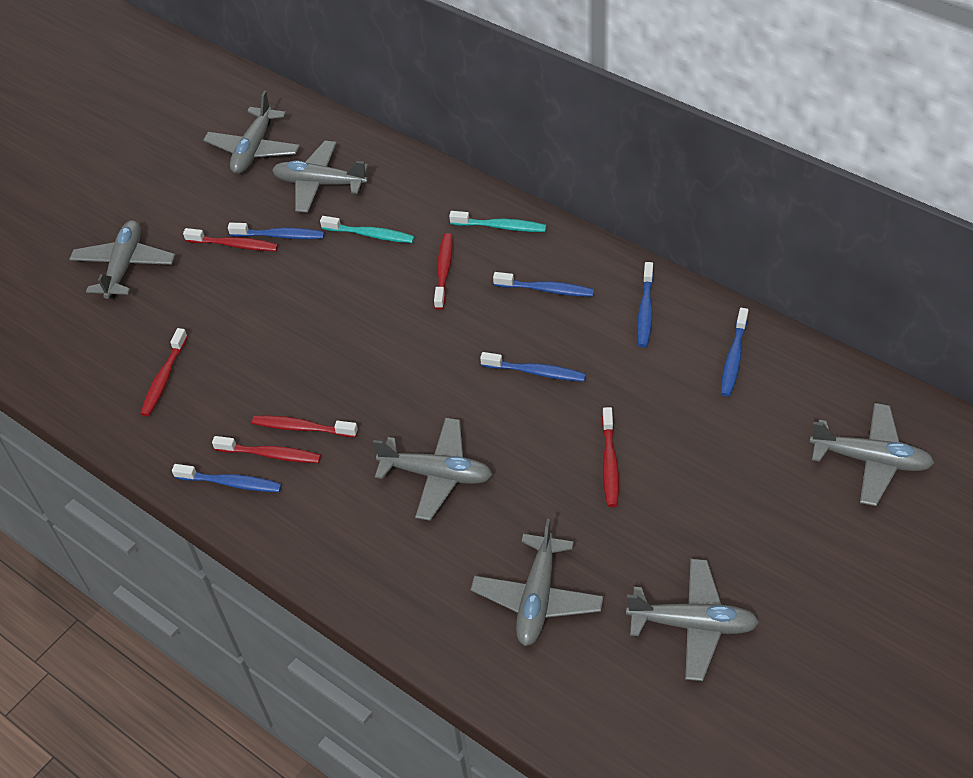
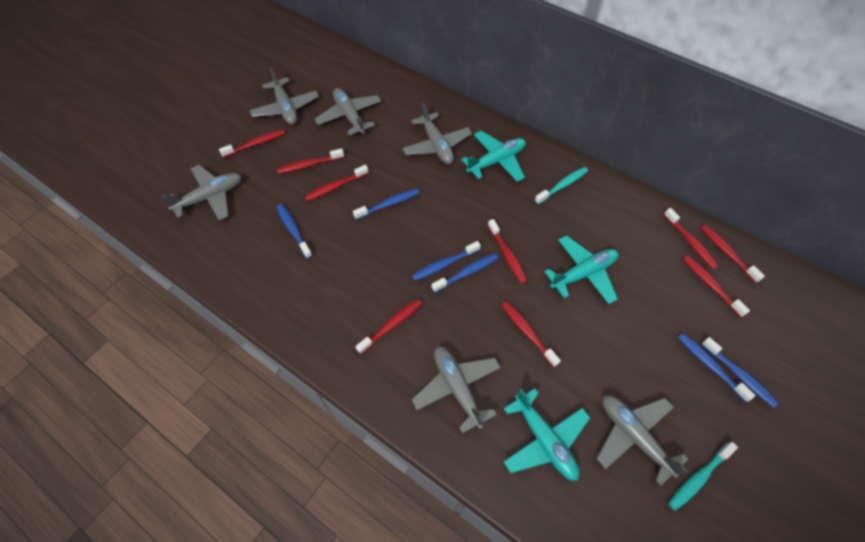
grey plane: 7 -> 6
red toothbrush: 6 -> 9
turquoise plane: 0 -> 3

